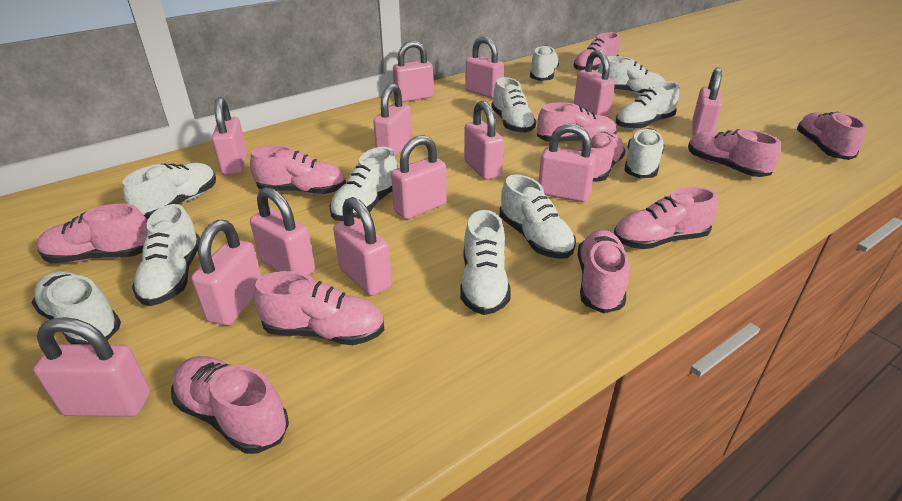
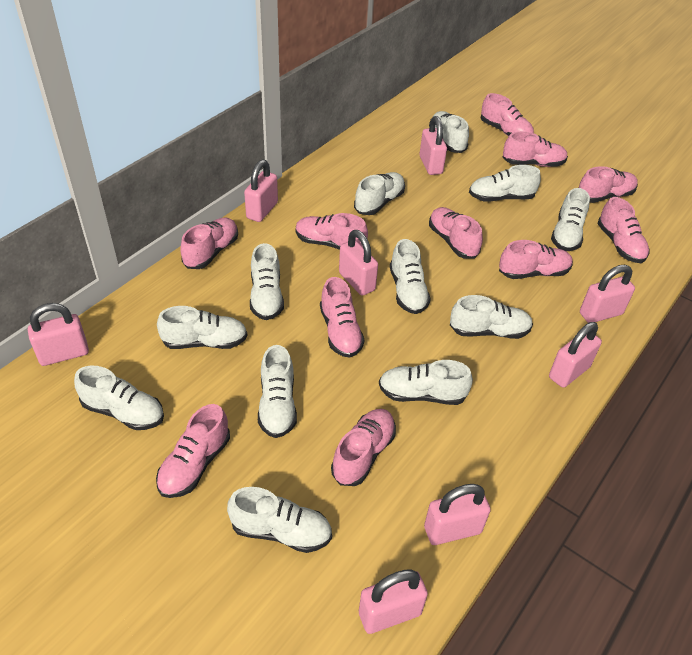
pink padlock: 13 -> 8
white shoe: 11 -> 12

